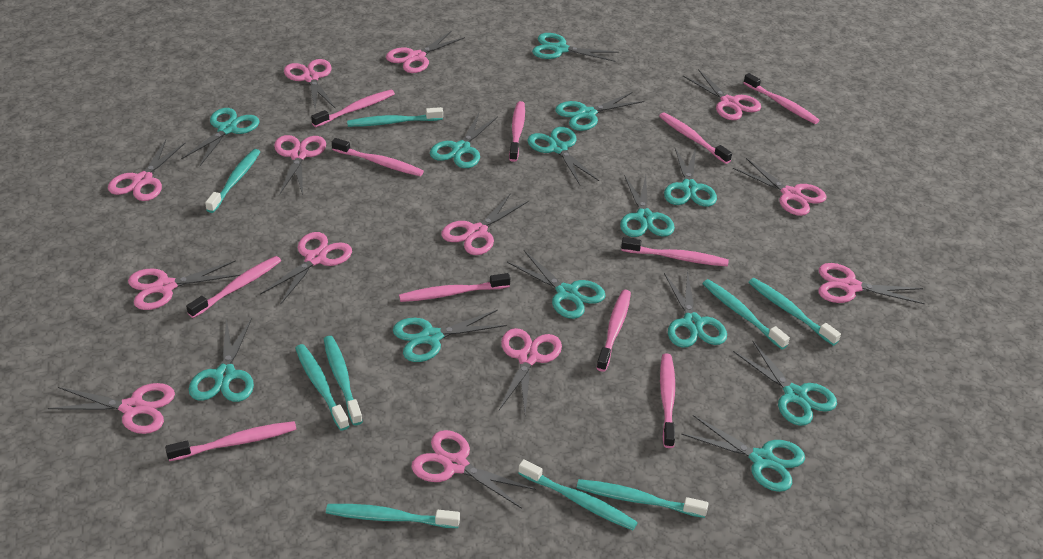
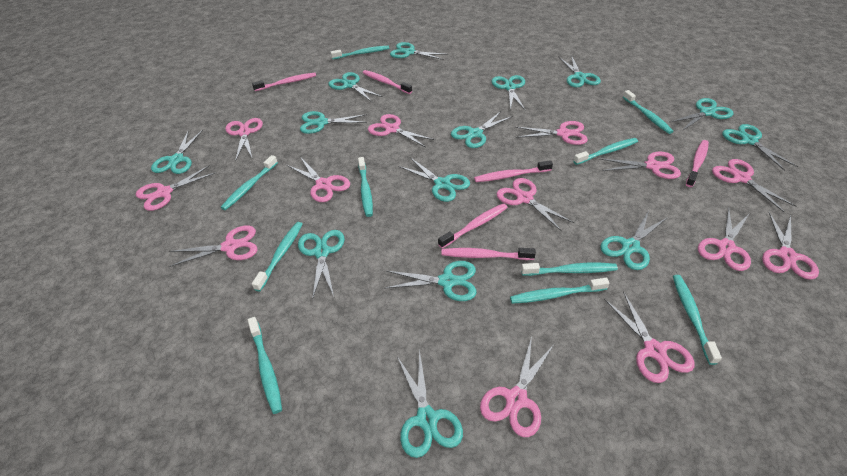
pink toothbrush: 11 -> 6
turquoise scissors: 13 -> 14
turquoise toothbrush: 9 -> 10

